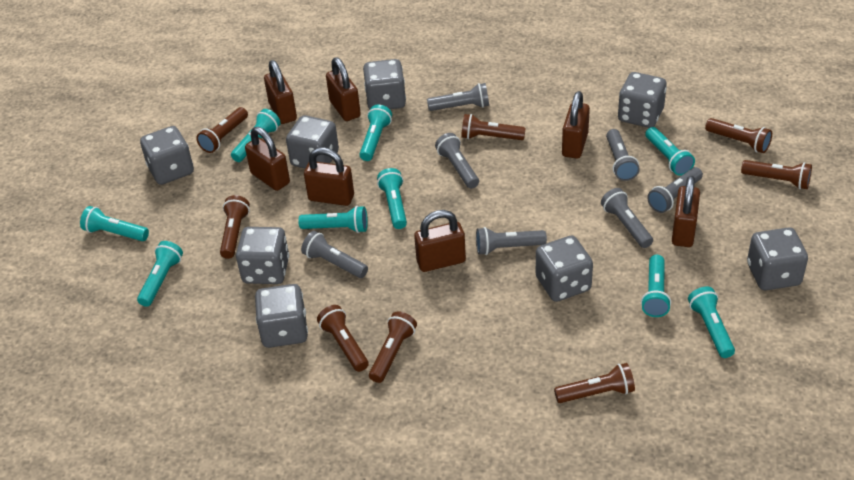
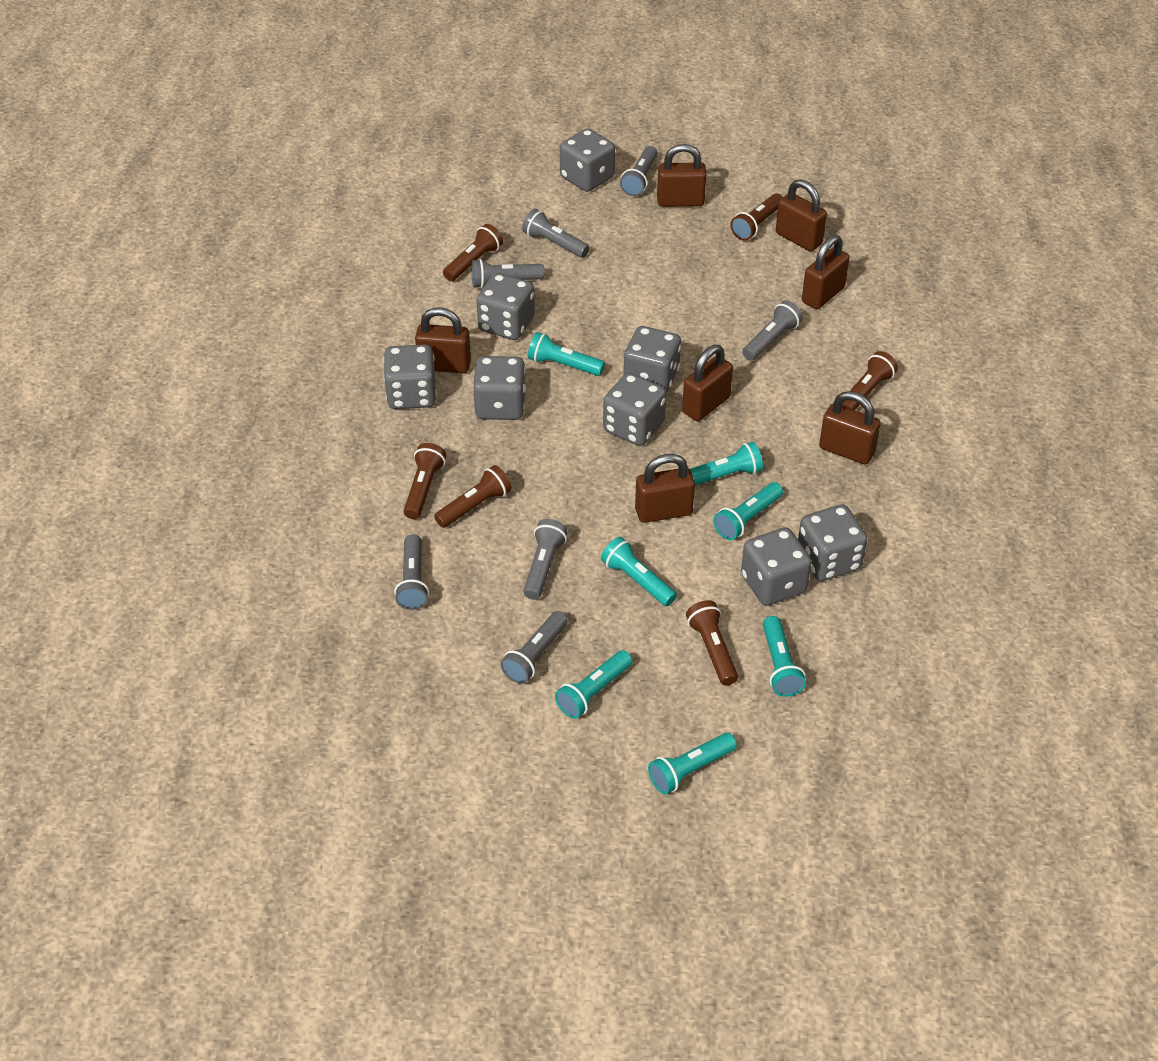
brown flashlight: 8 -> 6
turquoise flashlight: 9 -> 7

